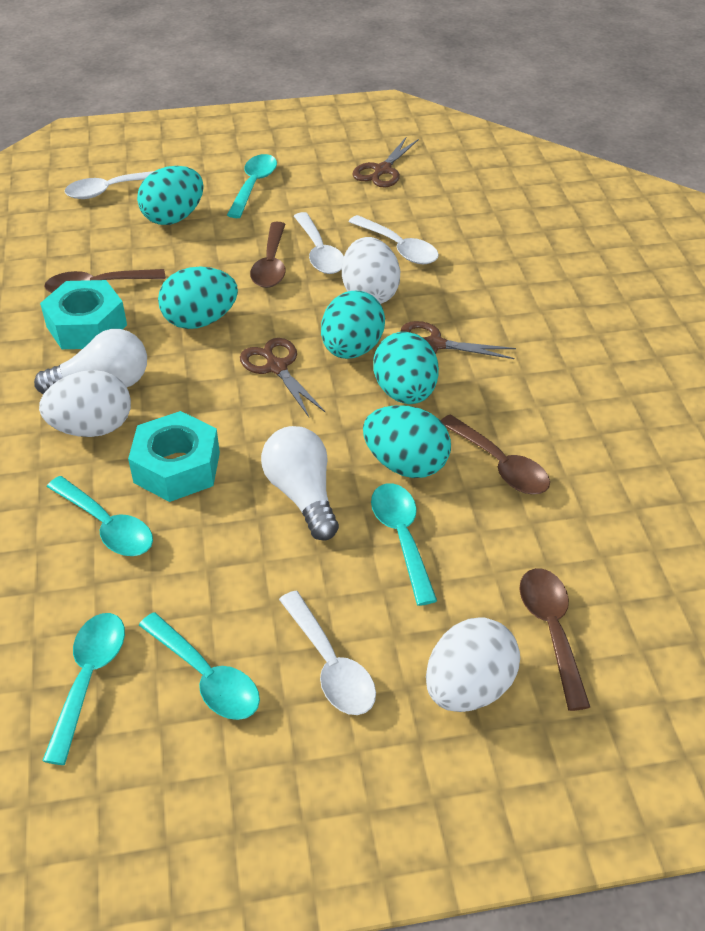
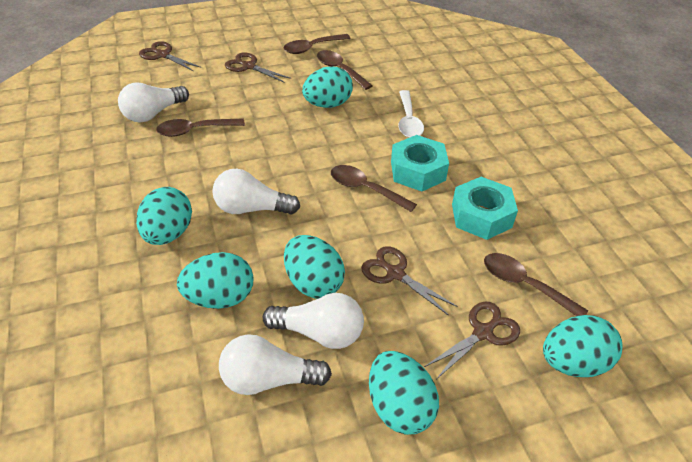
brown scissors: 3 -> 4
brown spoon: 4 -> 5
turquoise egg: 5 -> 6
turquoise spoon: 5 -> 0
white egg: 3 -> 0
white light bulb: 2 -> 4
white spoon: 4 -> 1

